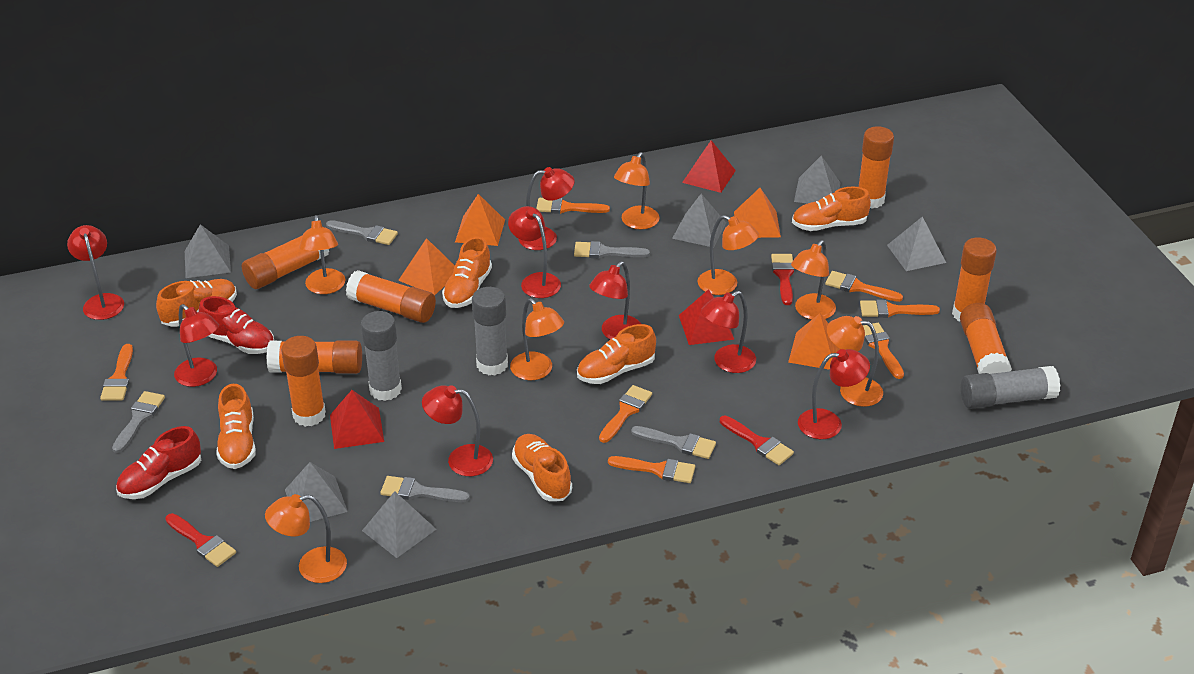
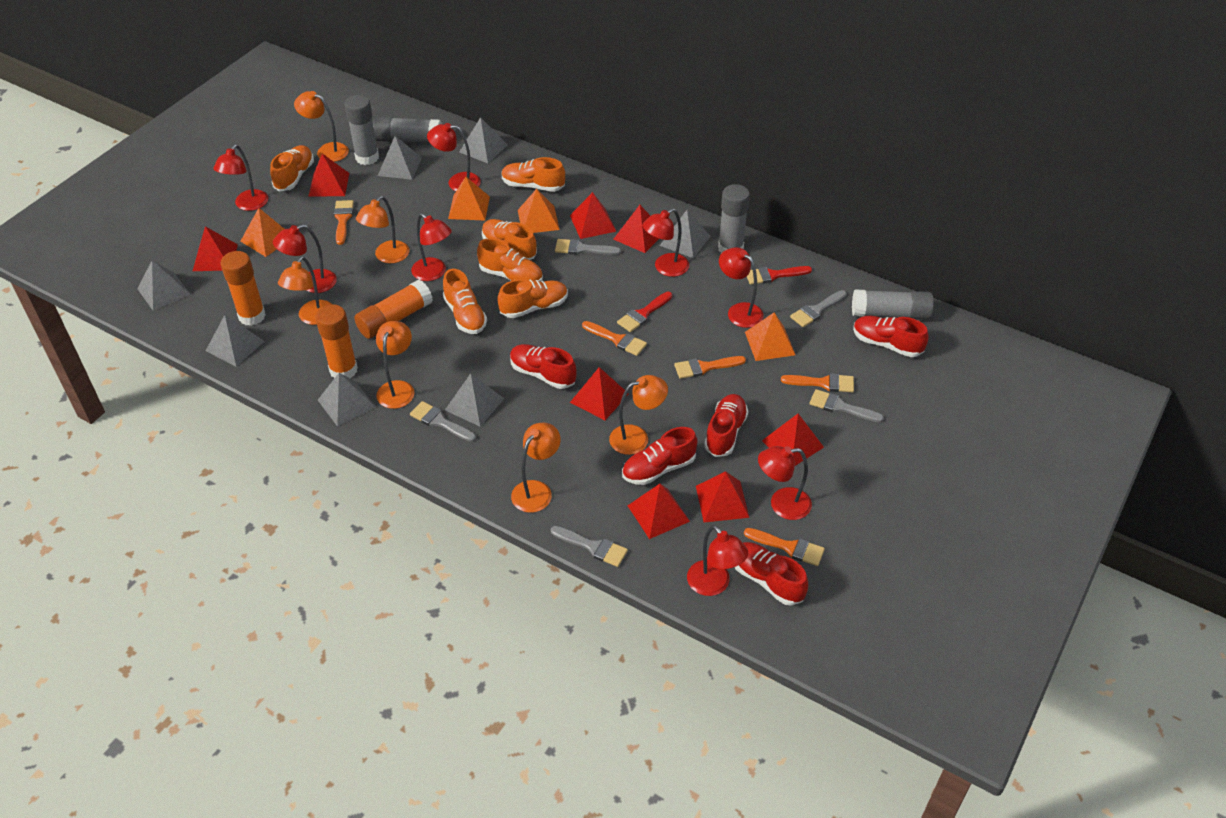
grey glue stick: 3 -> 4
grey pyramid: 6 -> 7
orange brush: 7 -> 5
orange glue stick: 7 -> 3
orange lamp: 7 -> 6
red brush: 3 -> 2
red pyramid: 3 -> 8
red shoe: 2 -> 5

